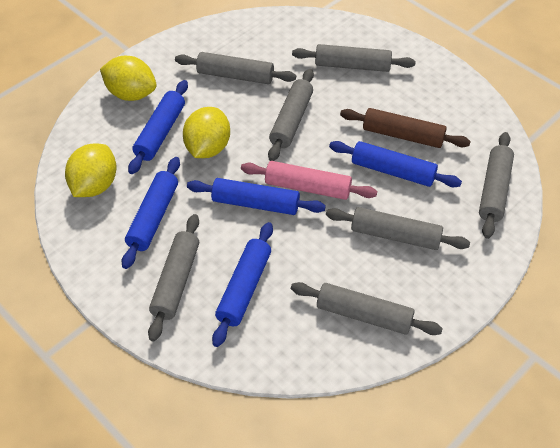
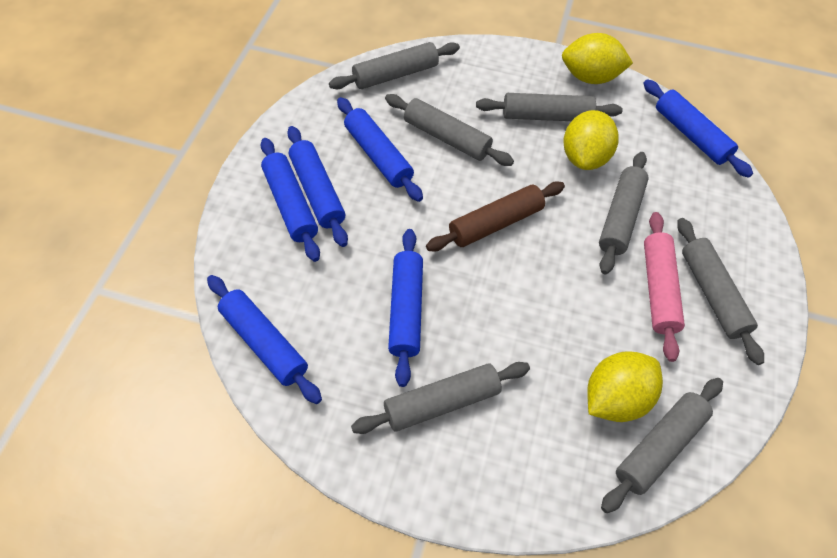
blue rolling pin: 5 -> 6

